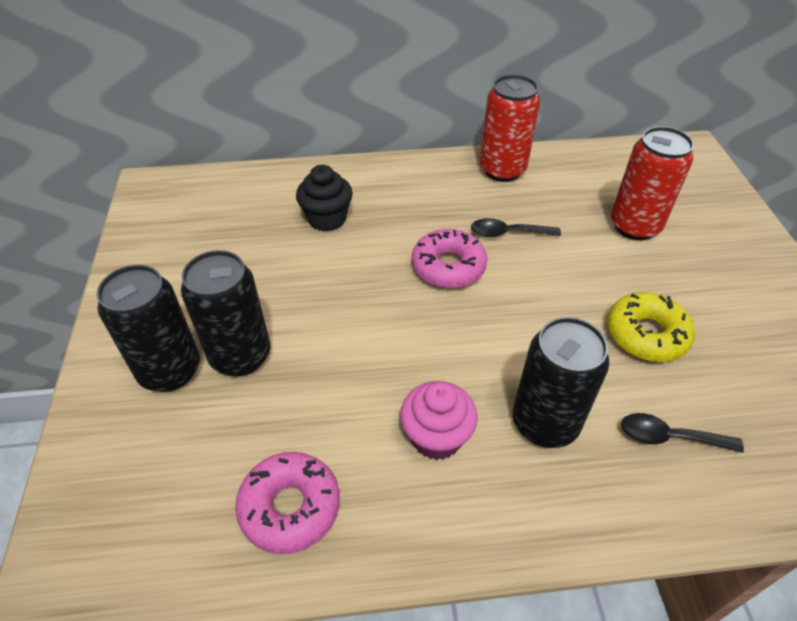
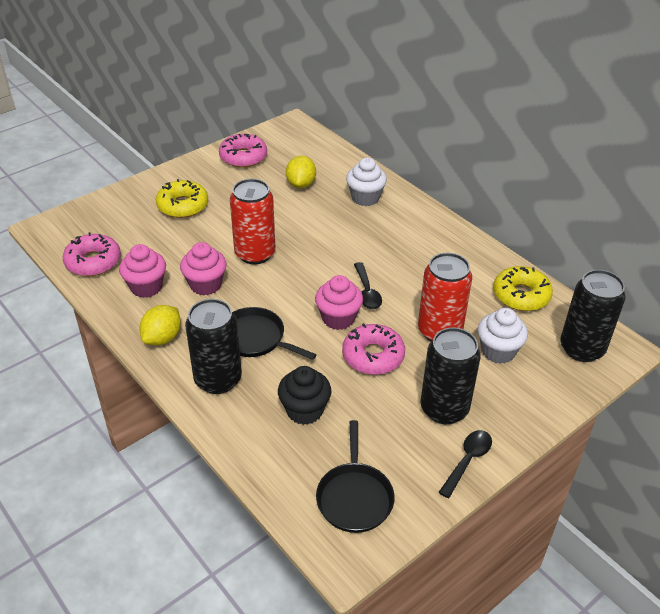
black pan: 0 -> 2
pink cupcake: 1 -> 3
pink donut: 2 -> 3
white cupcake: 0 -> 2
yellow donut: 1 -> 2
yellow lemon: 0 -> 2

